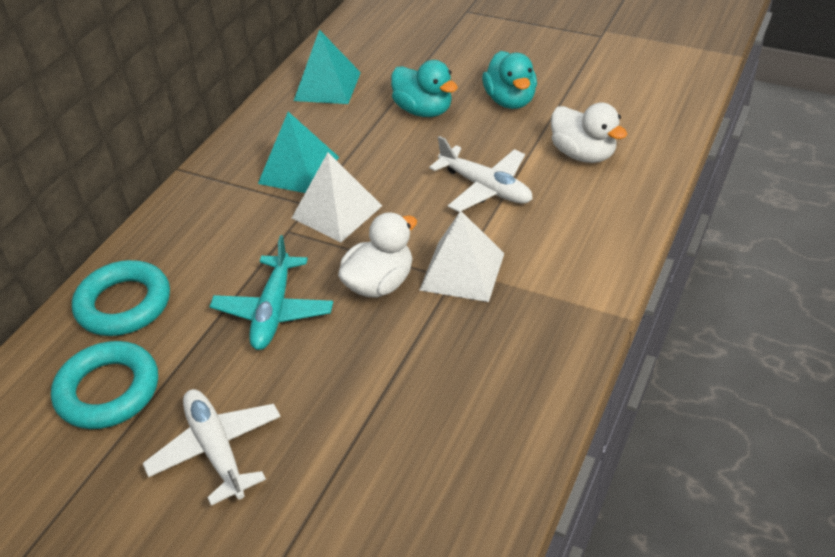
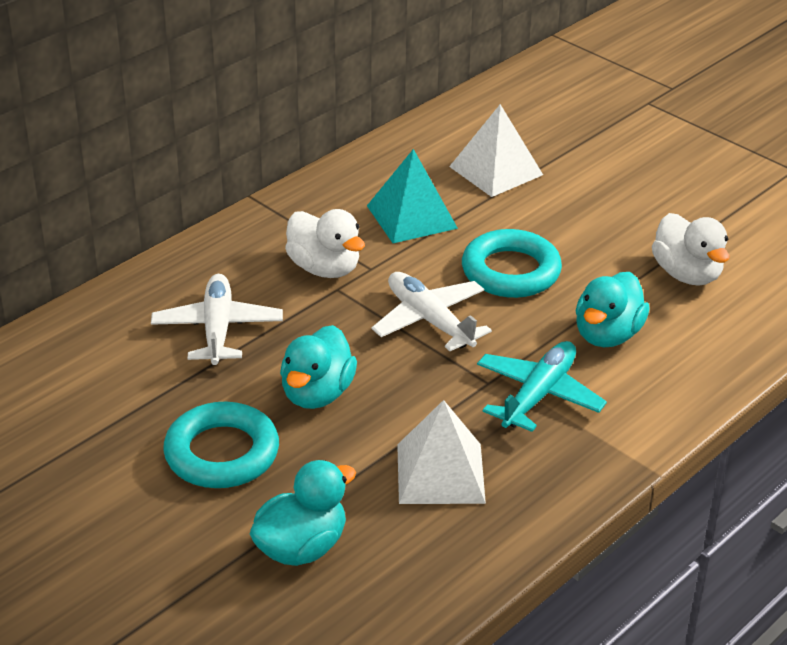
turquoise duck: 2 -> 3
turquoise pyramid: 2 -> 1

